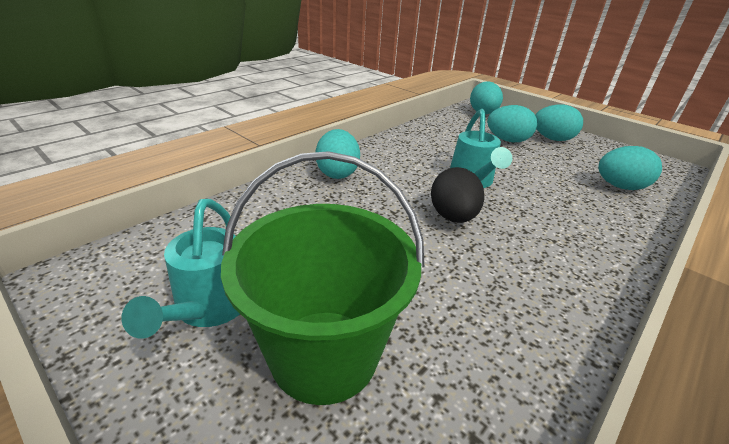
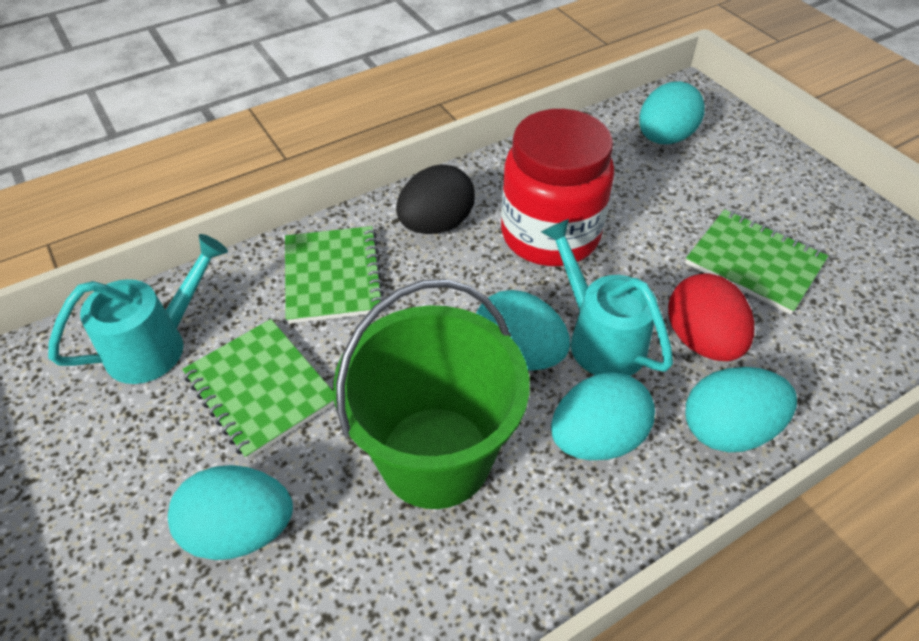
green notebook: 0 -> 3
red egg: 0 -> 1
red jar: 0 -> 1

